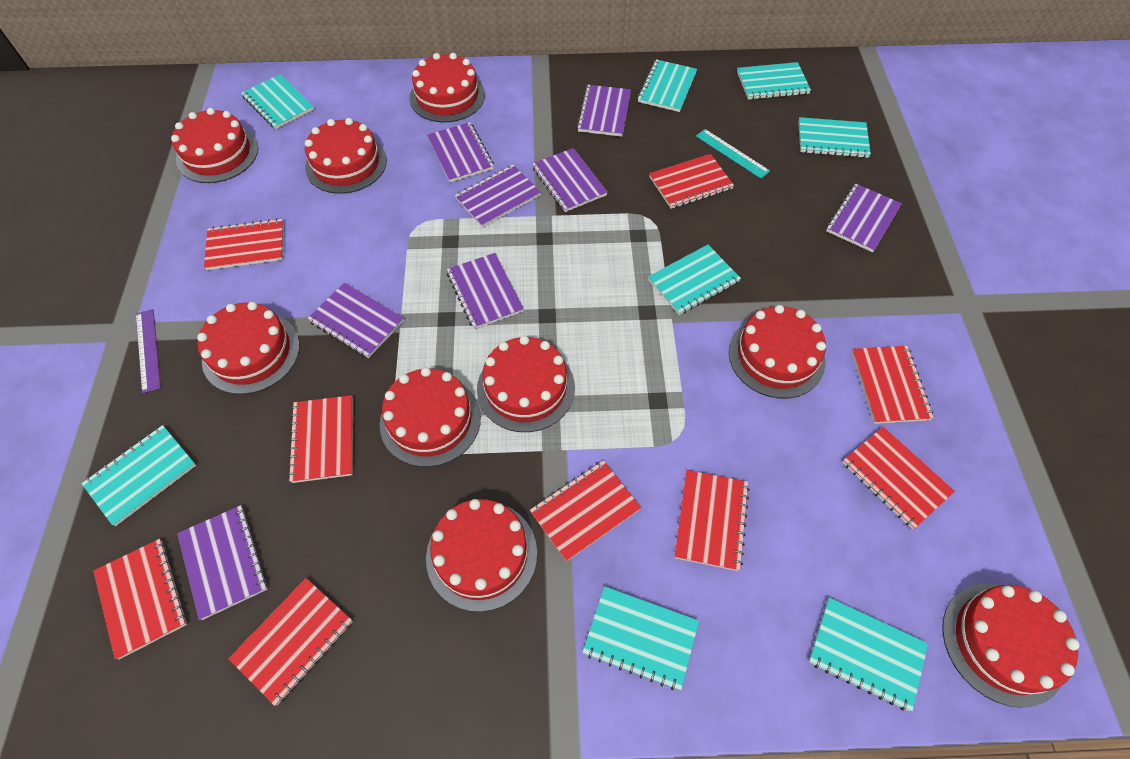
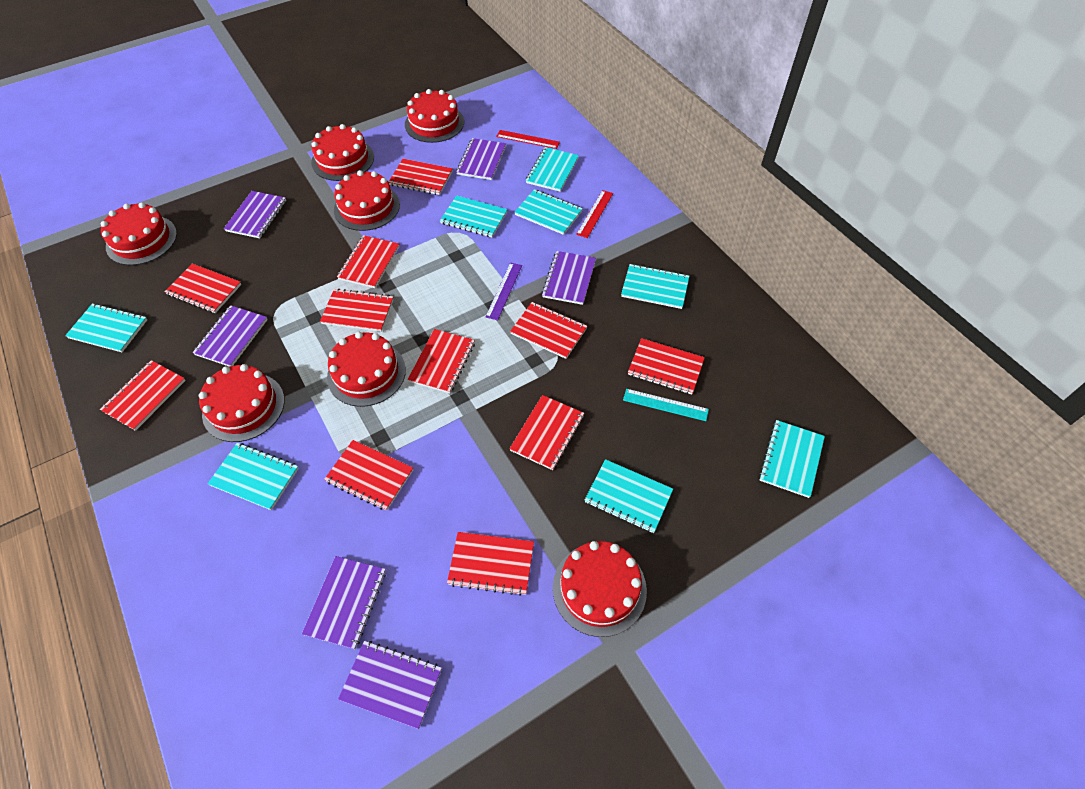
purple notebook: 8 -> 6
red cake: 9 -> 7
red notebook: 9 -> 11
red ruler: 0 -> 2

